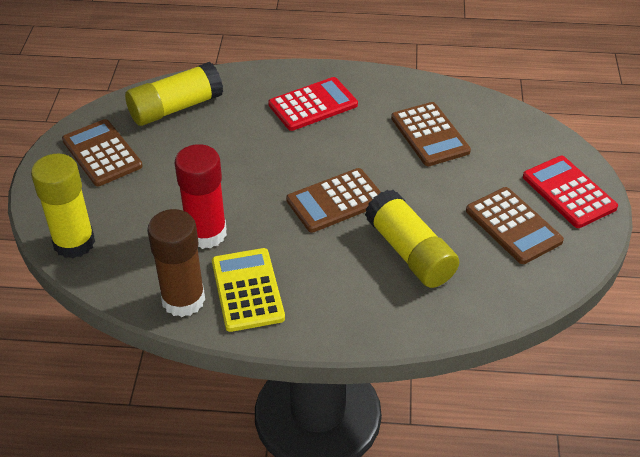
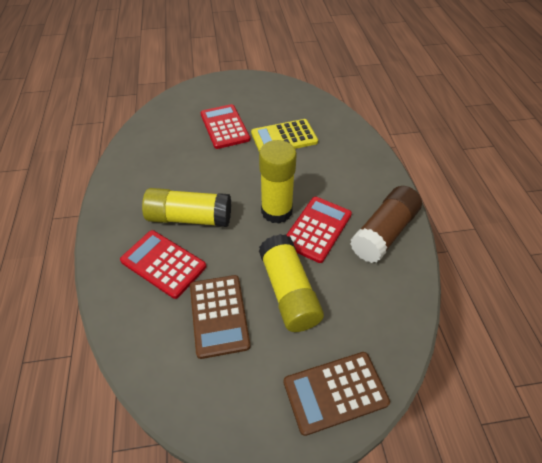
brown calculator: 4 -> 2
red calculator: 2 -> 3
red glue stick: 1 -> 0

